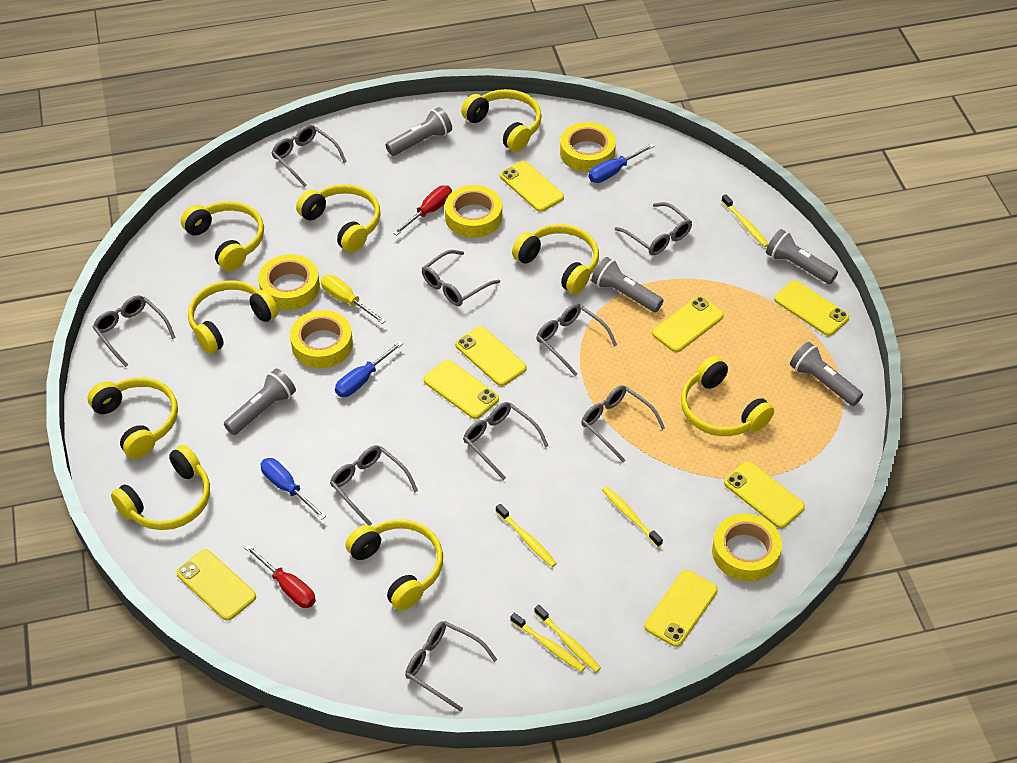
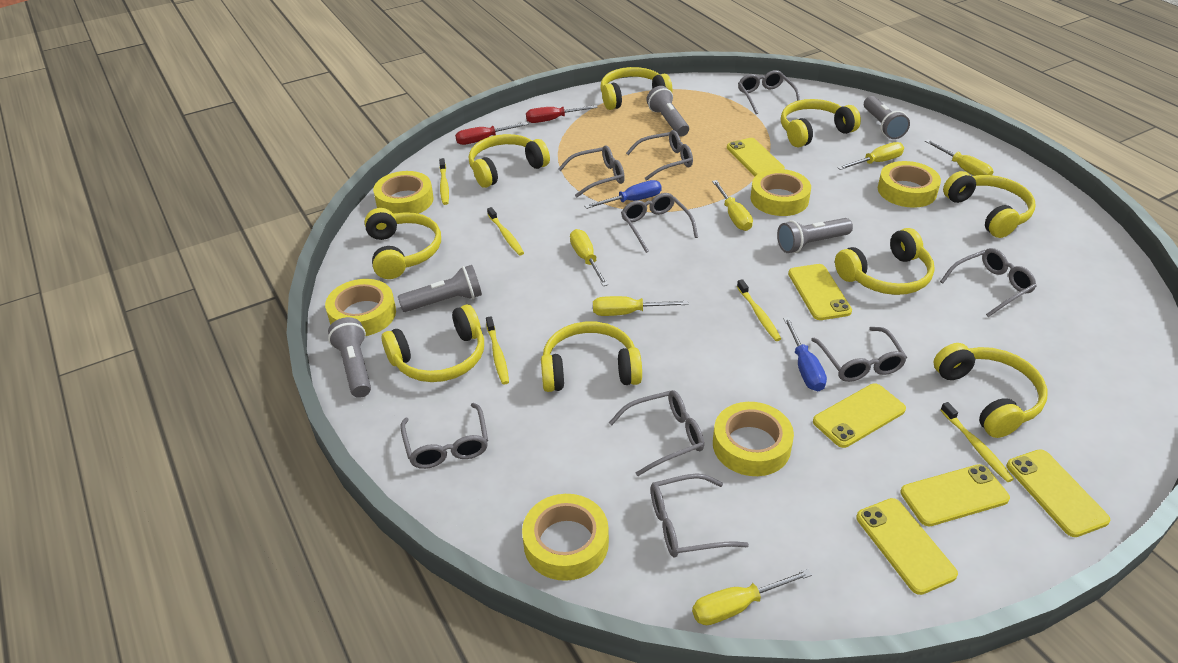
blue screwdriver: 3 -> 2
yellow phone: 8 -> 6
yellow screwdriver: 1 -> 6
yellow tape: 5 -> 6

